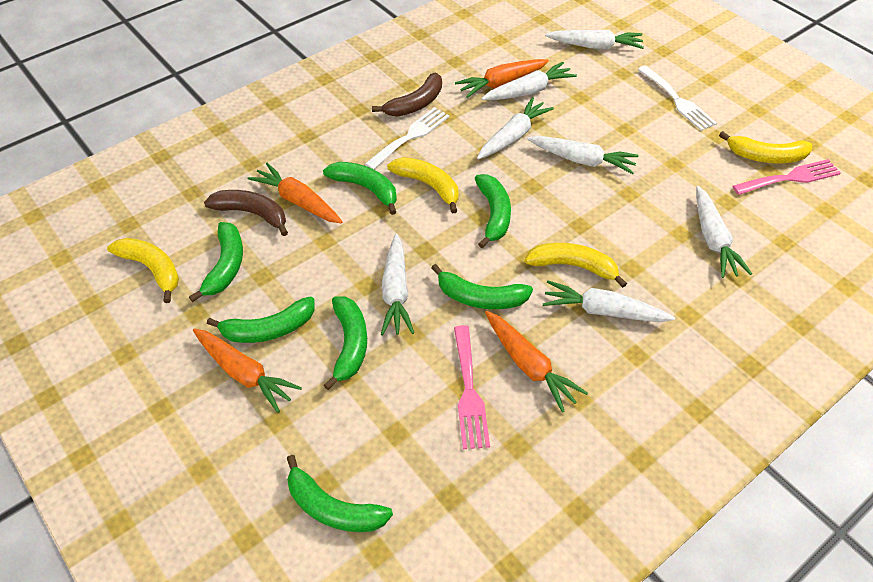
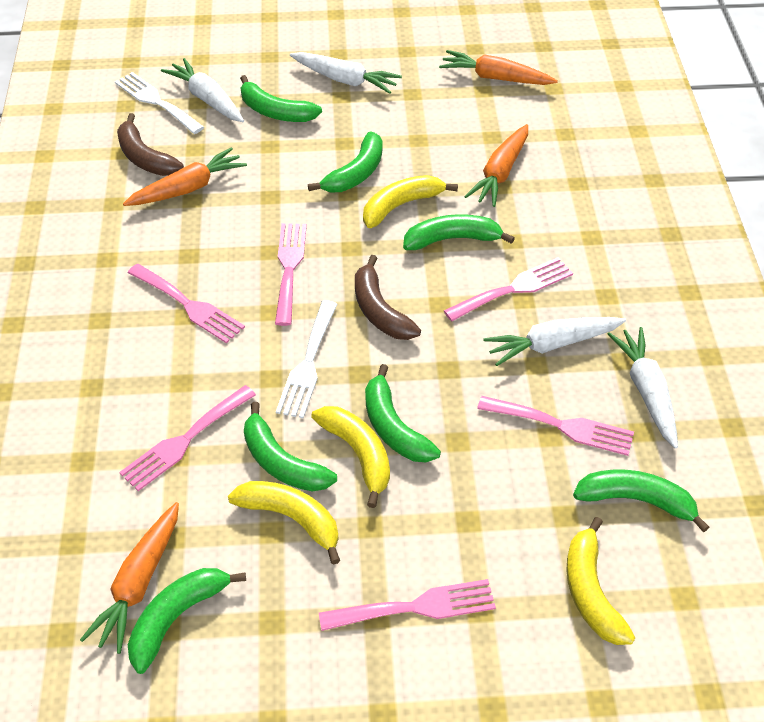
pink fork: 2 -> 6
white carrot: 7 -> 4

